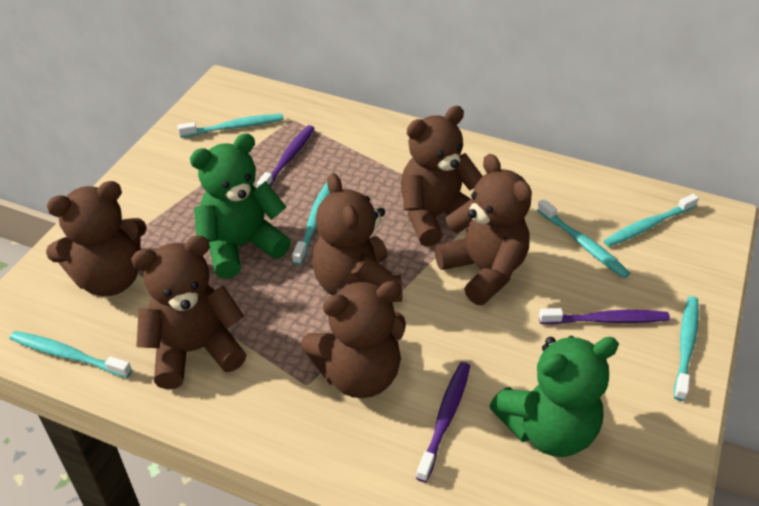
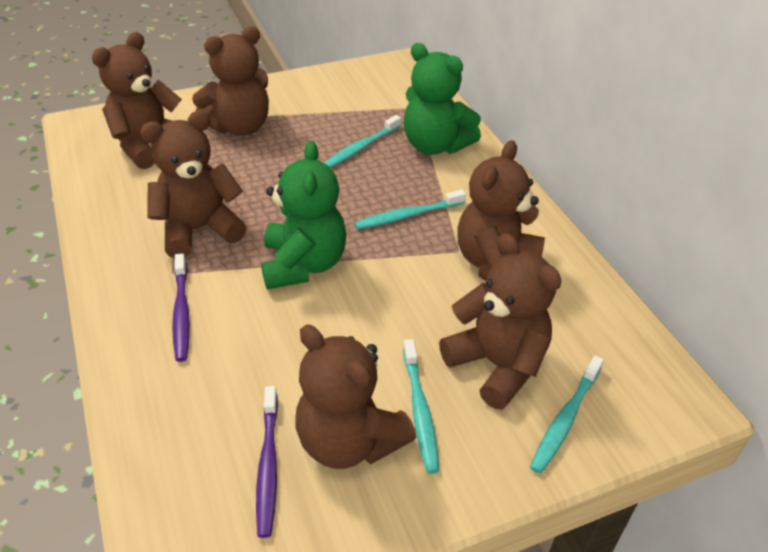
purple toothbrush: 3 -> 2
turquoise toothbrush: 6 -> 4

